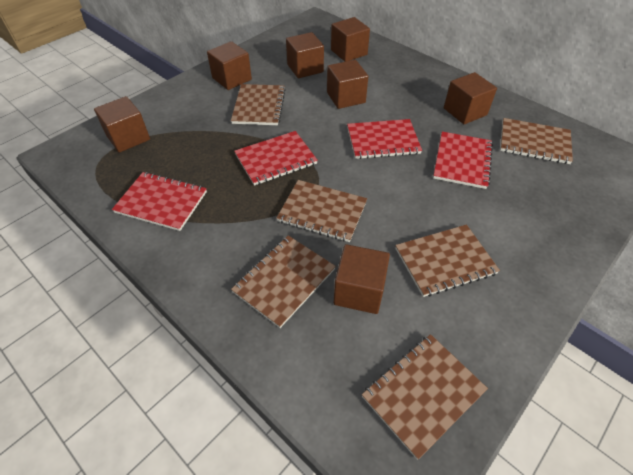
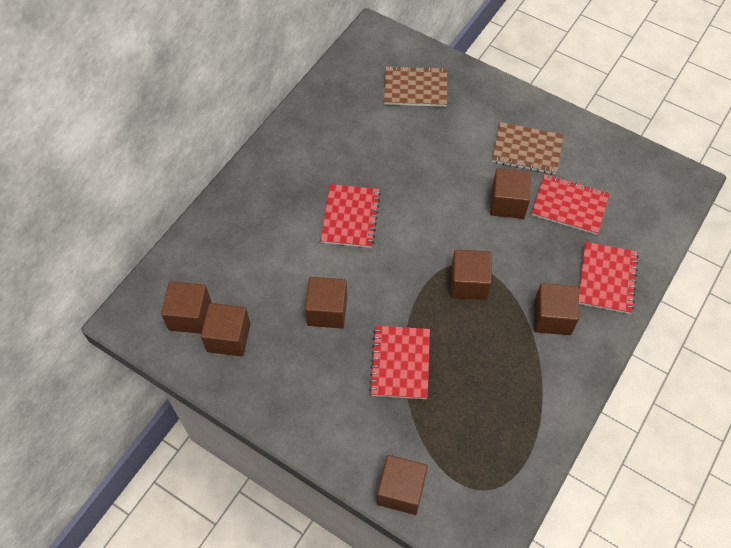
brown notebook: 6 -> 2

